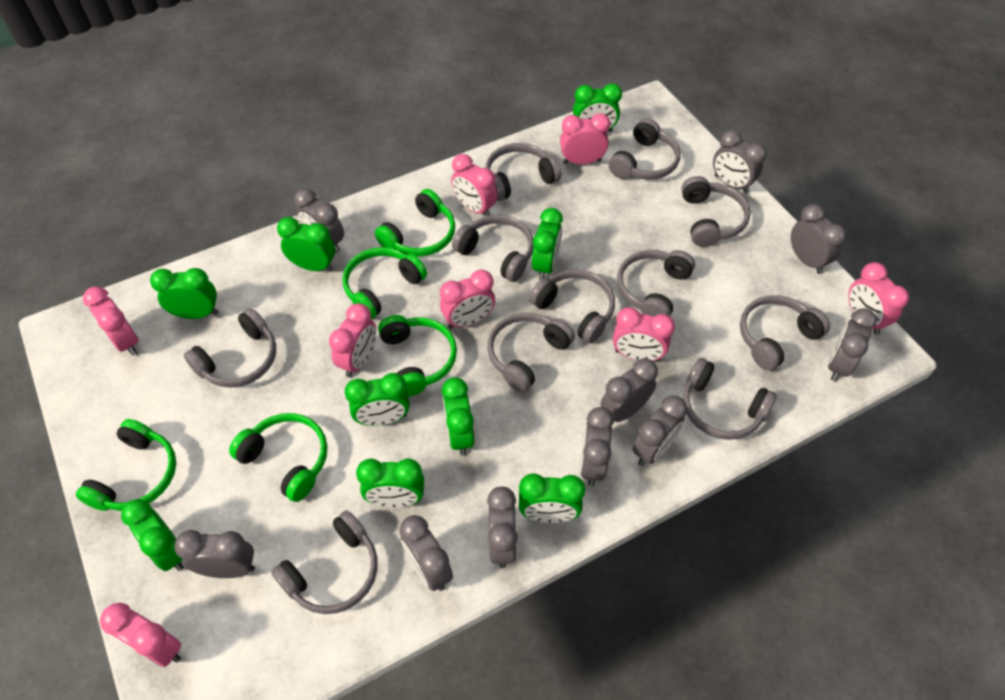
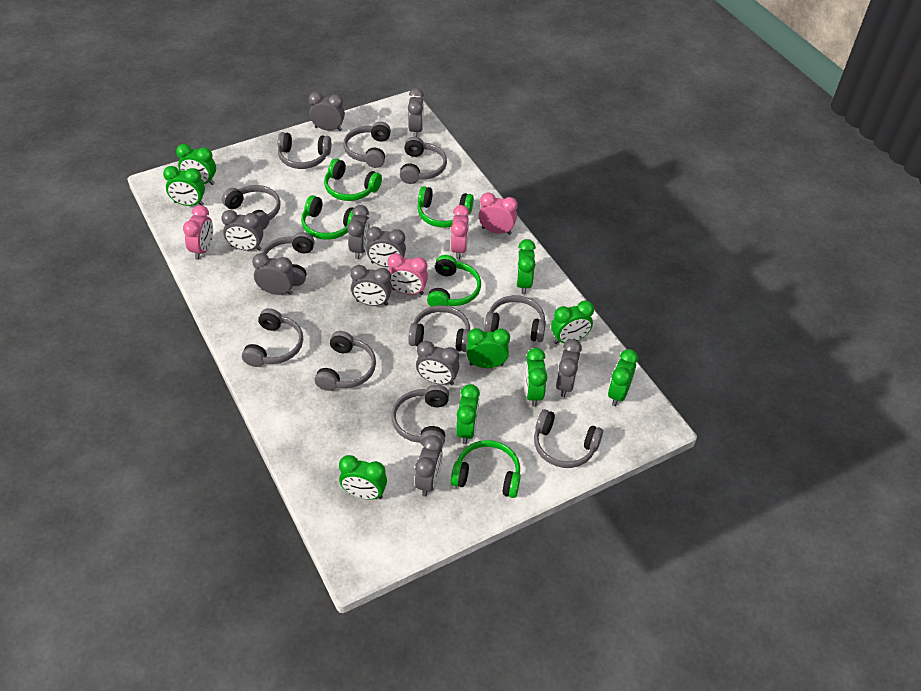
pink clock: 8 -> 4

